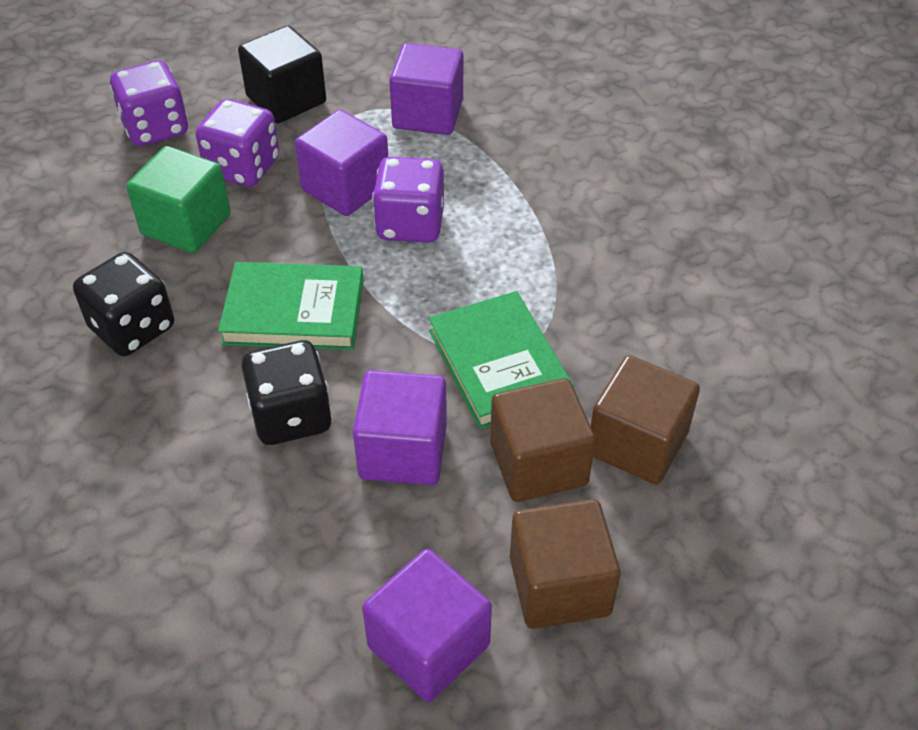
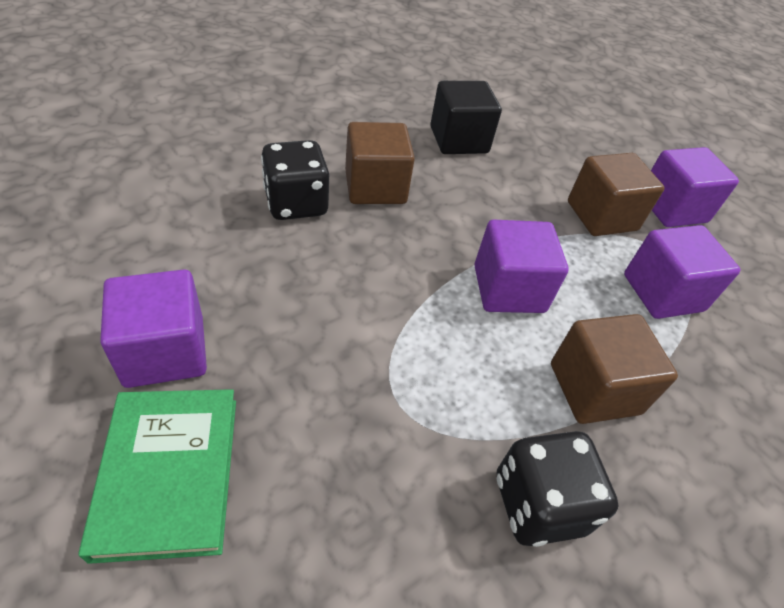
green book: 2 -> 1
green cube: 1 -> 0
purple dice: 3 -> 0

